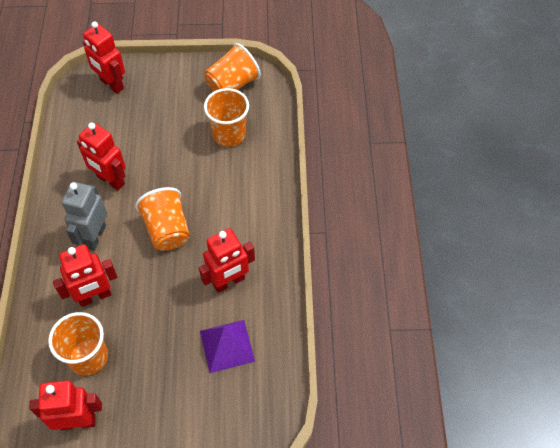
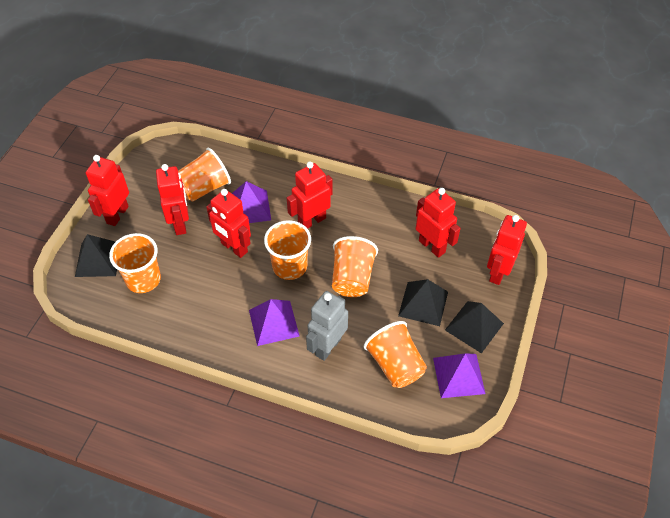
black pyramid: 0 -> 3
orange cup: 4 -> 5
purple pyramid: 1 -> 3
red robot: 5 -> 6

